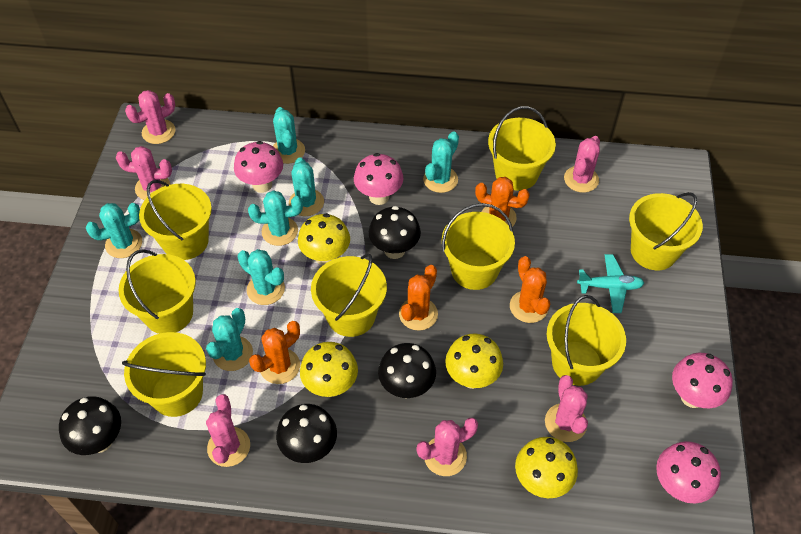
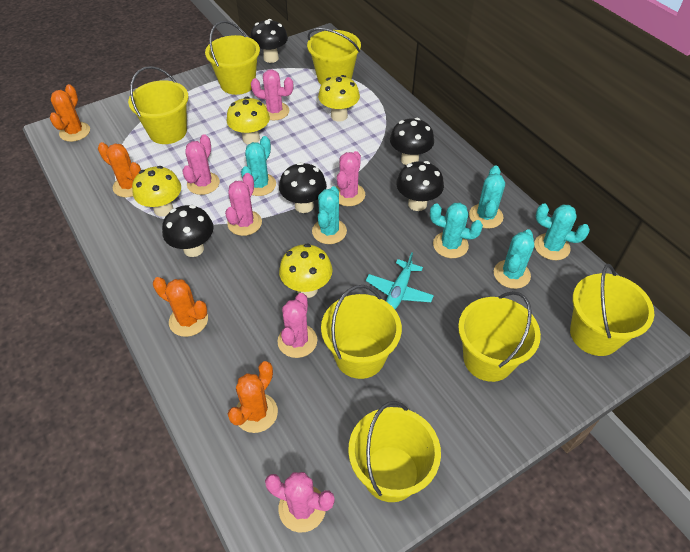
black mushroom: 4 -> 5
pink mushroom: 4 -> 0
turquoise cactus: 7 -> 6
yellow bucket: 8 -> 7

